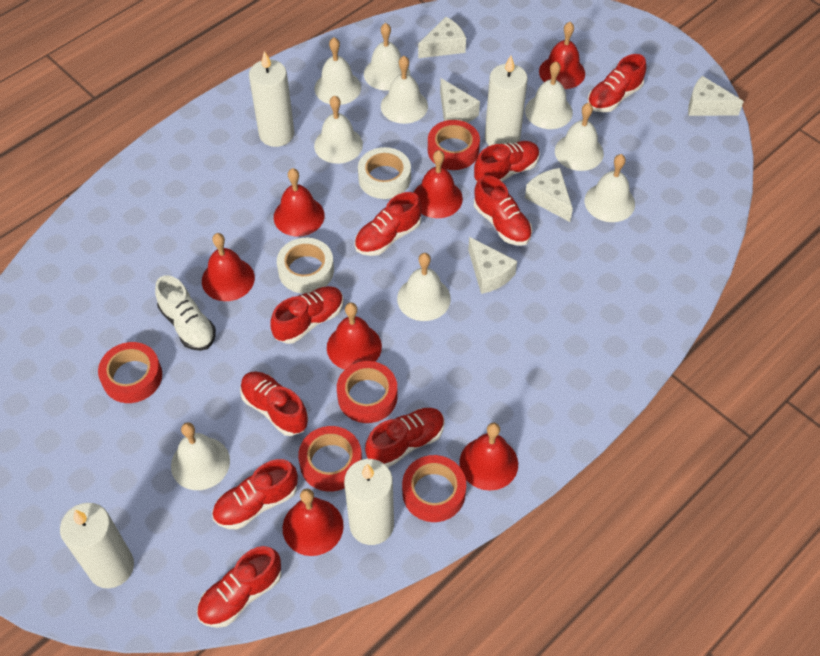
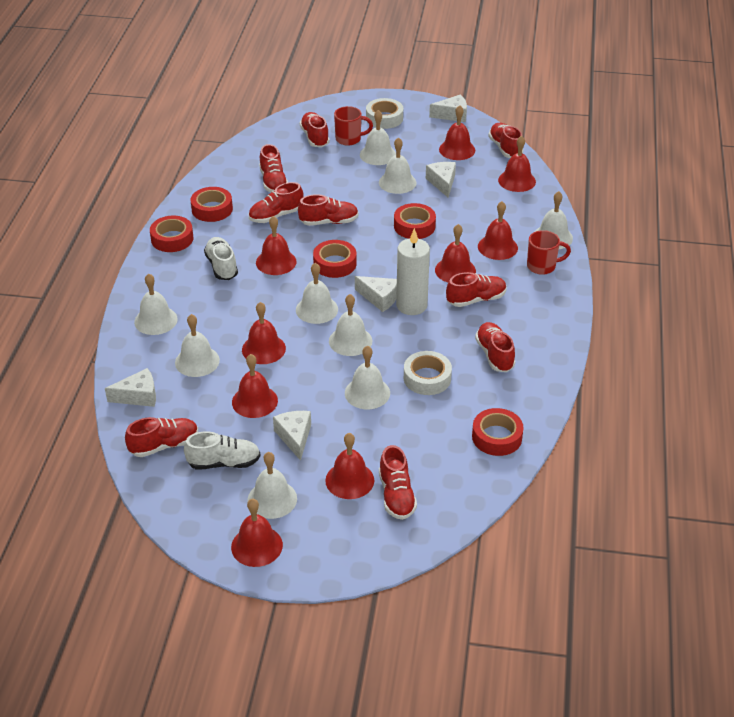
red bell: 7 -> 9
red mug: 0 -> 2
white candle: 4 -> 1
white shoe: 1 -> 2

